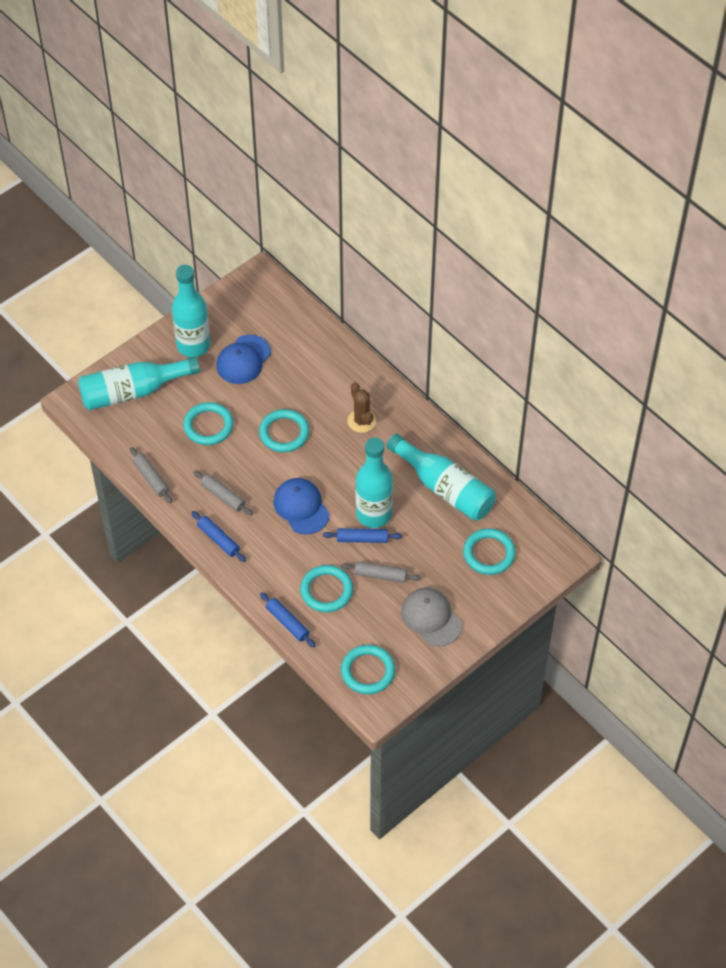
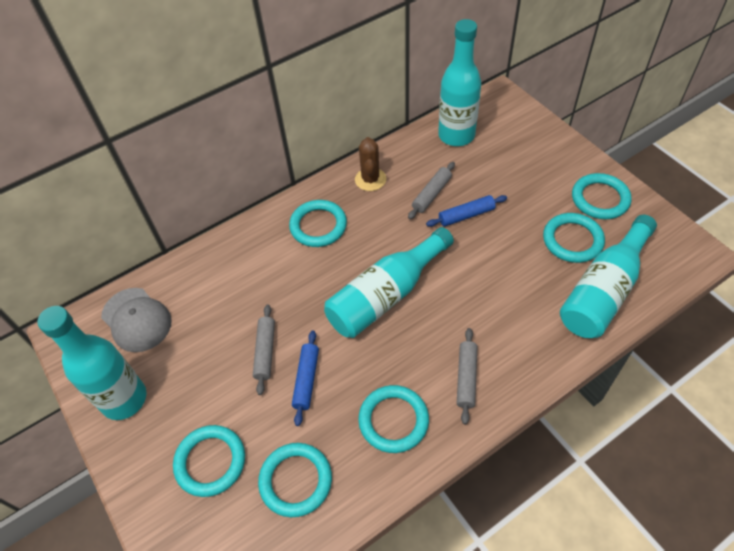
blue cap: 2 -> 0
blue rolling pin: 3 -> 2
turquoise ring: 5 -> 6

